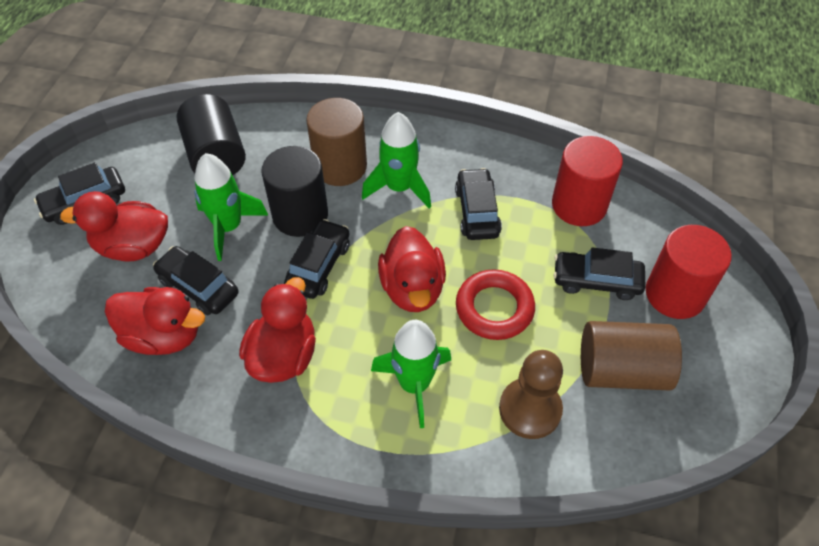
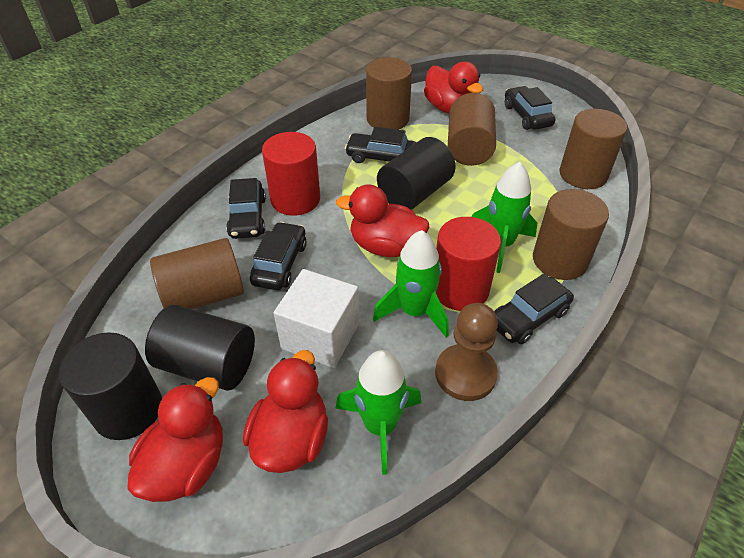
black cylinder: 2 -> 3
brown cylinder: 2 -> 5
red ring: 1 -> 0
white cube: 0 -> 1

